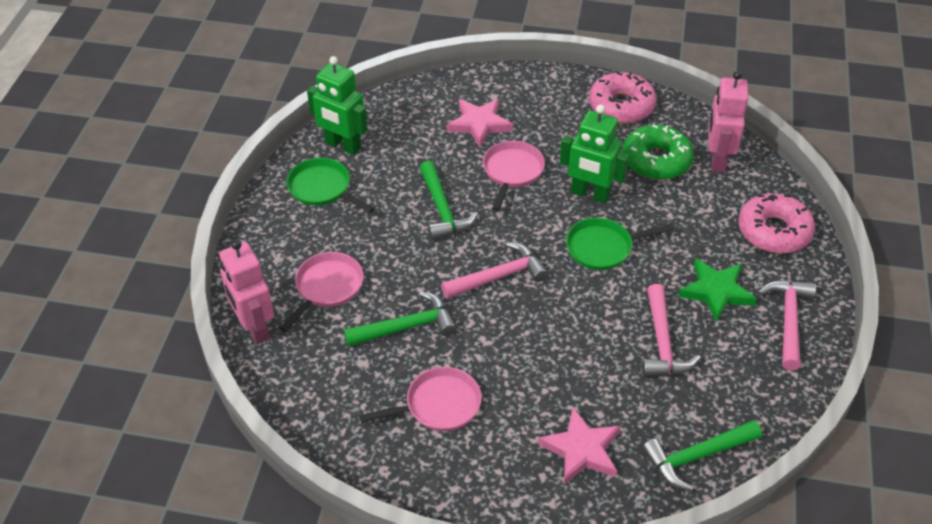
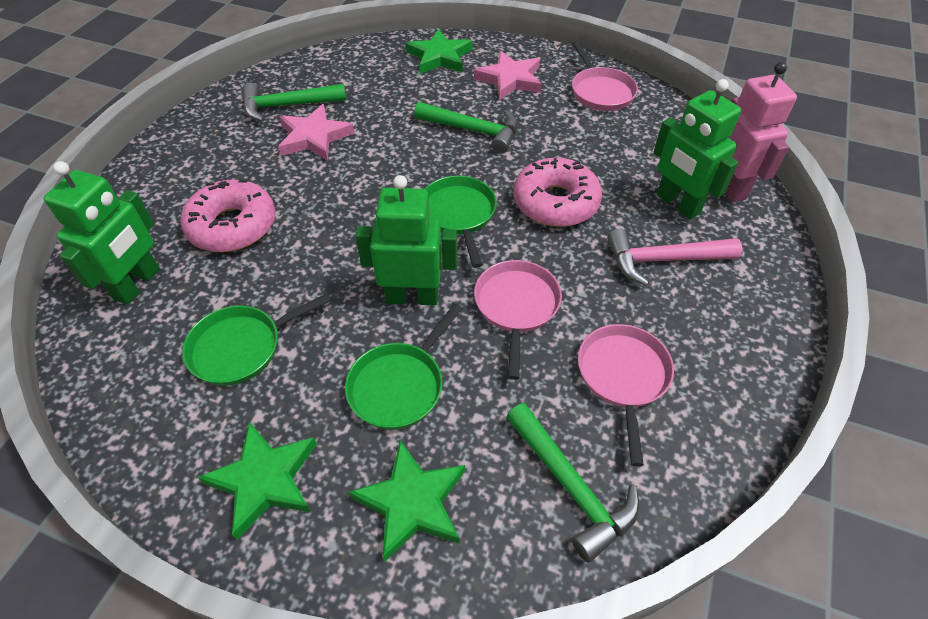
green donut: 1 -> 0
green pan: 2 -> 3
green robot: 2 -> 3
green star: 1 -> 3
pink hammer: 3 -> 1
pink robot: 2 -> 1

